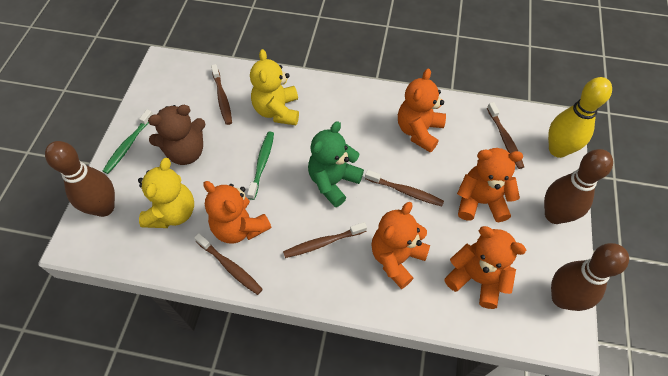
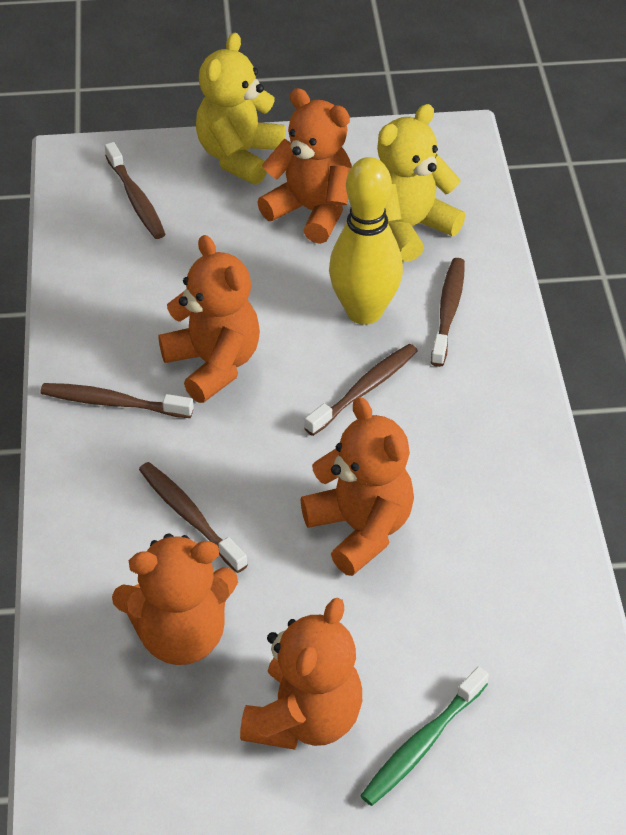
brown bowling pin: 3 -> 0
brown teddy bear: 1 -> 0
green teddy bear: 1 -> 0
green toothbrush: 2 -> 1

